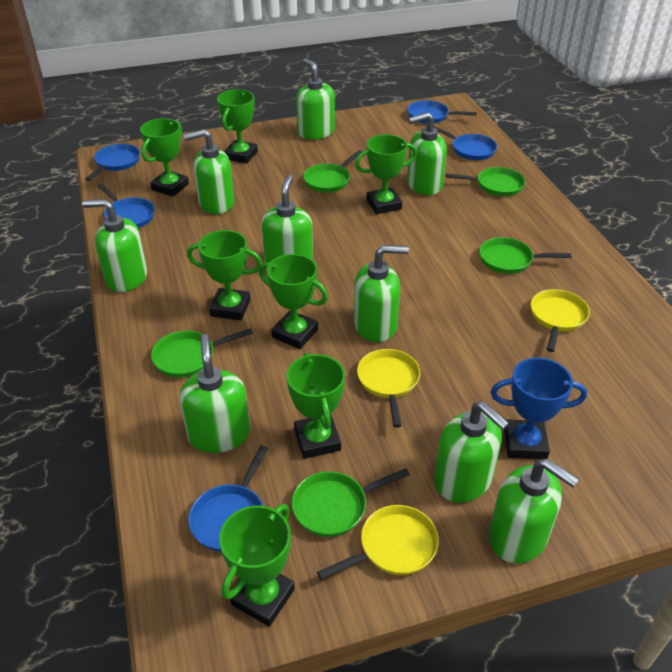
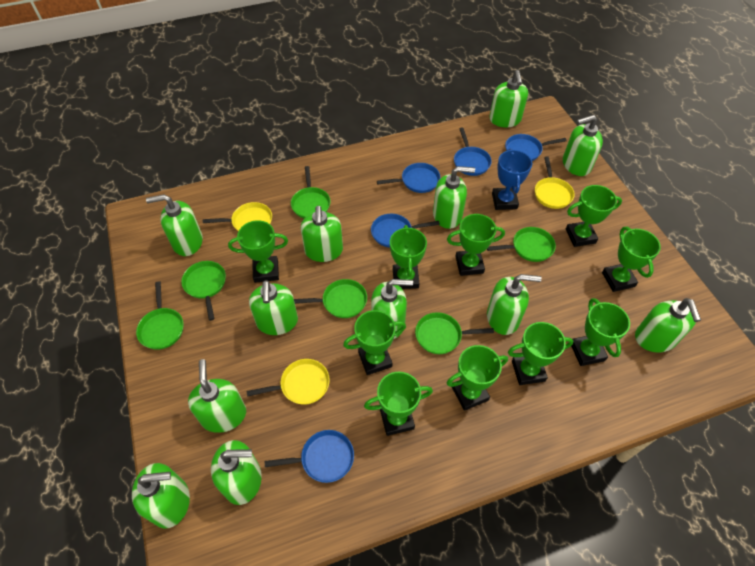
green pan: 5 -> 6
green soap dispenser: 9 -> 12
green trophy: 7 -> 10

